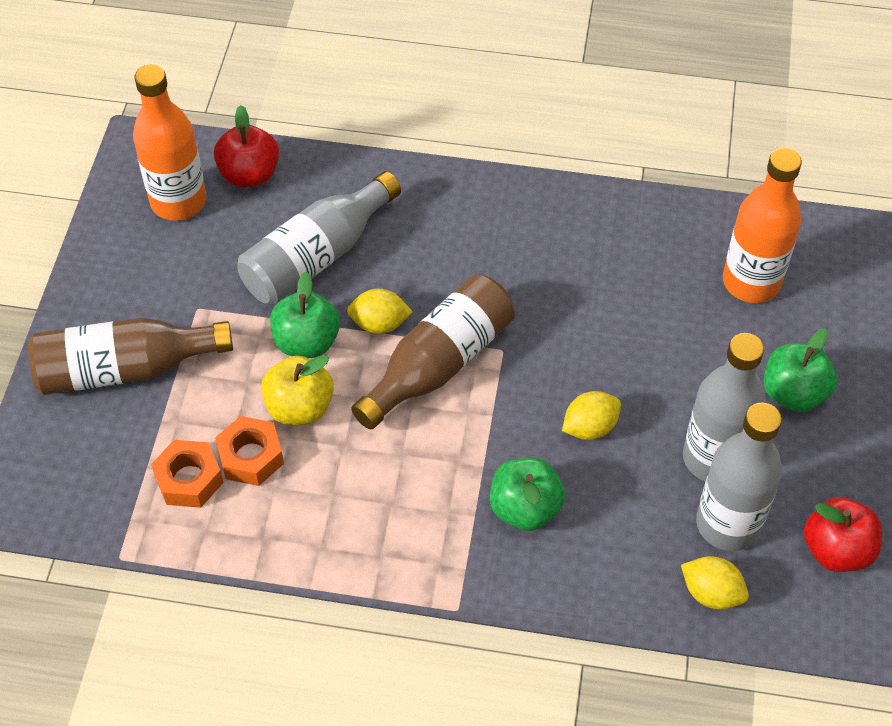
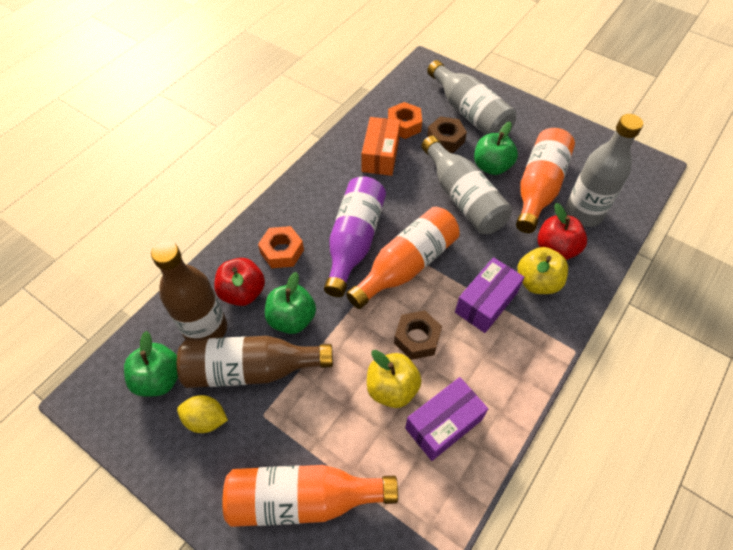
brown nut: 0 -> 2
orange bottle: 2 -> 3
orange box: 0 -> 1
purple bottle: 0 -> 1
purple box: 0 -> 2
yellow apple: 1 -> 2
yellow lemon: 3 -> 1

